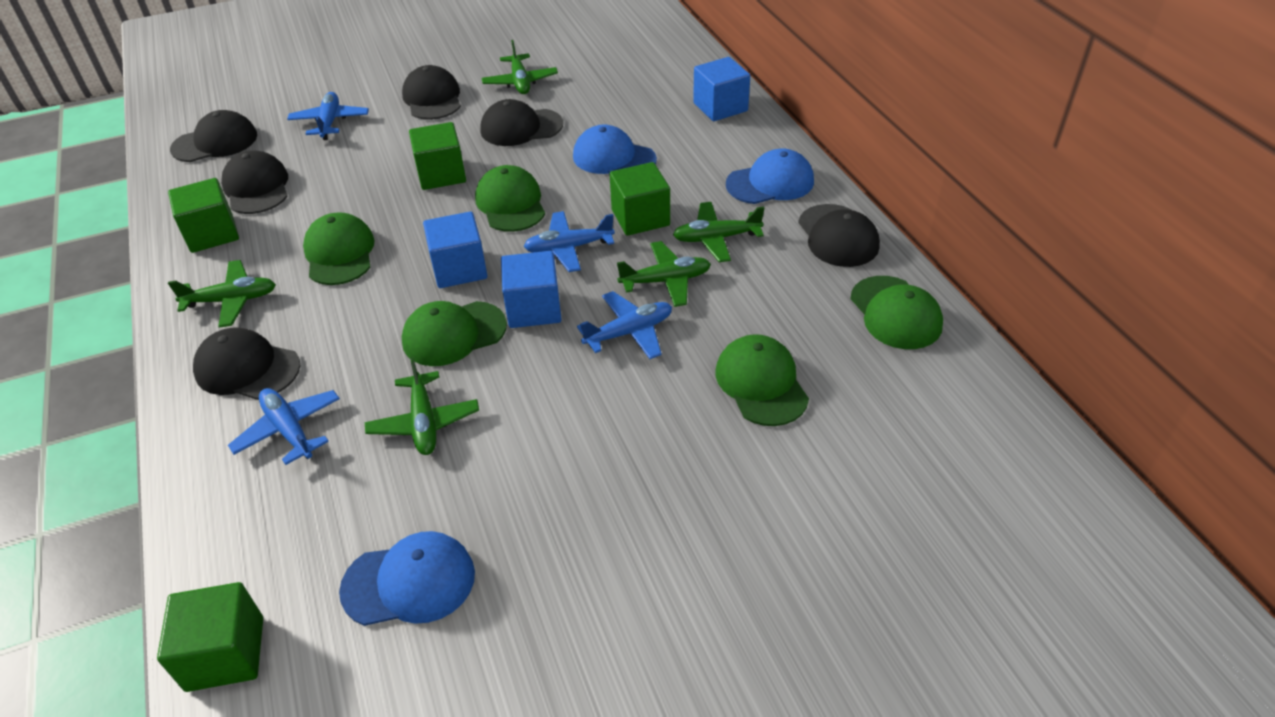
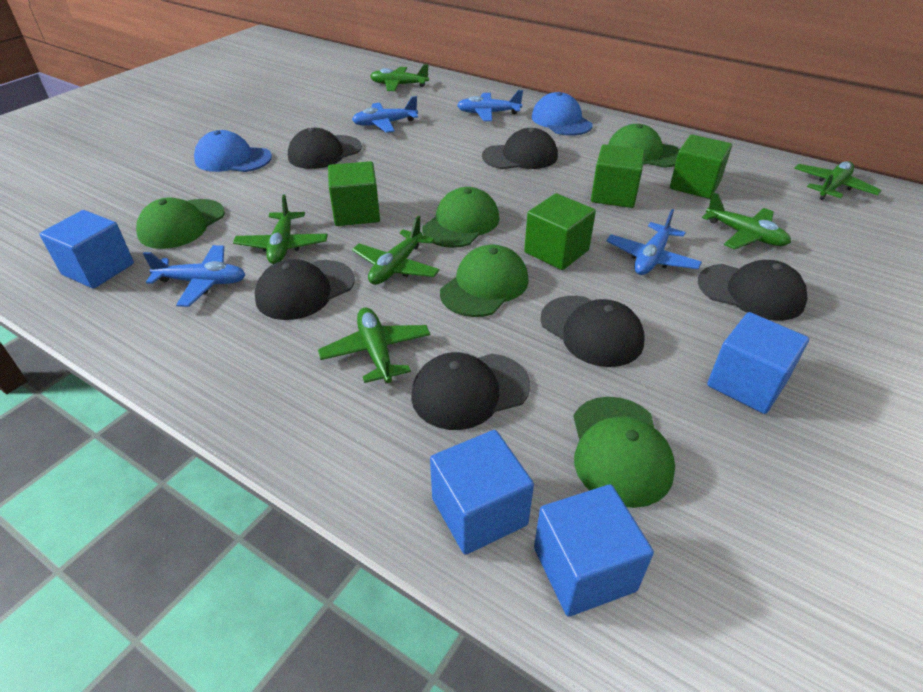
blue cap: 3 -> 2
blue cube: 3 -> 4
green plane: 5 -> 6

